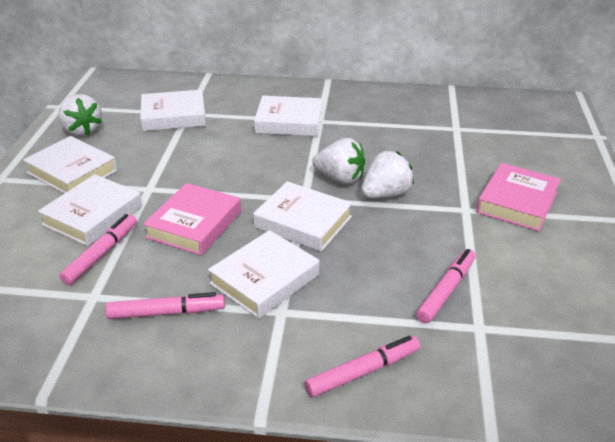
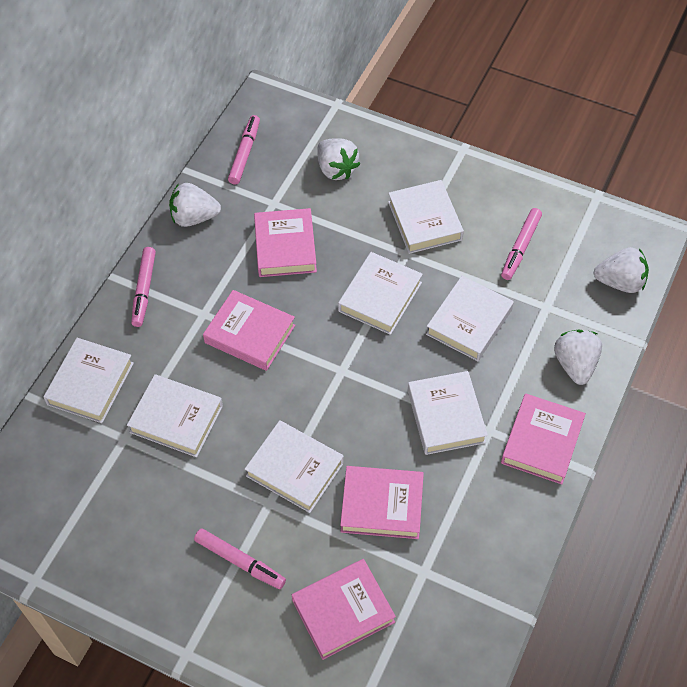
pink book: 2 -> 5
white book: 6 -> 7
white strawberry: 3 -> 4

